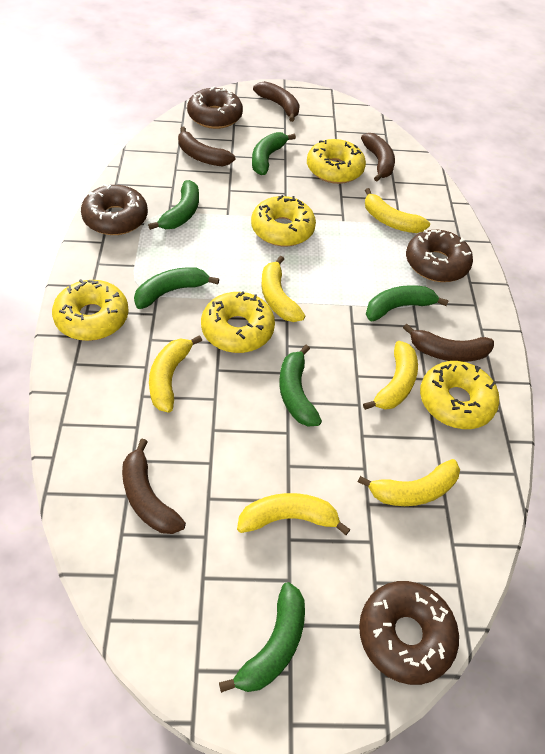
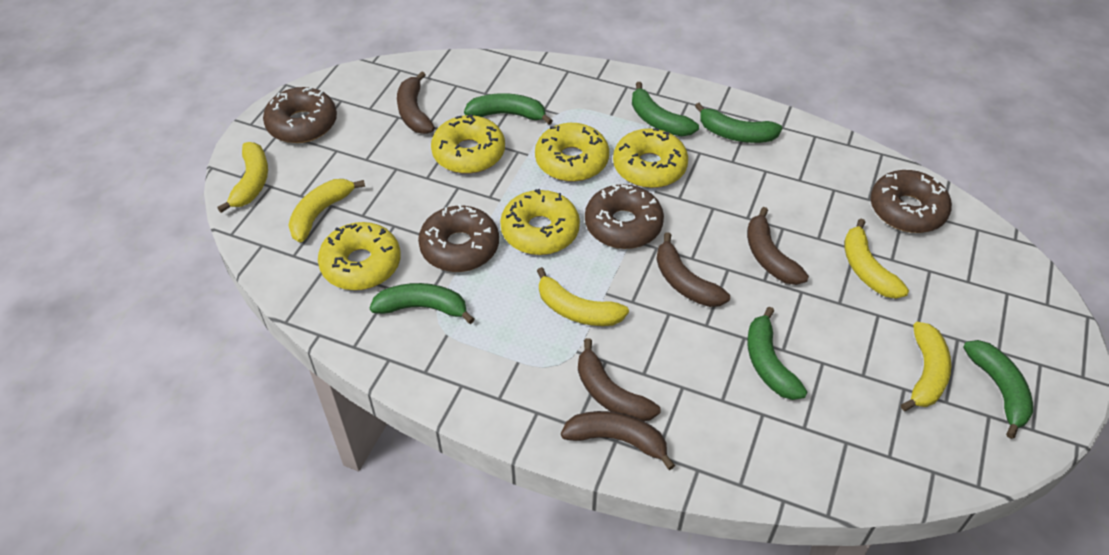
yellow banana: 6 -> 5

